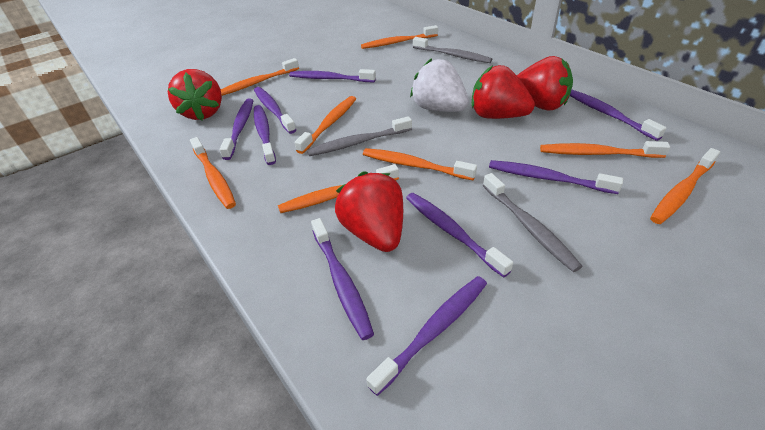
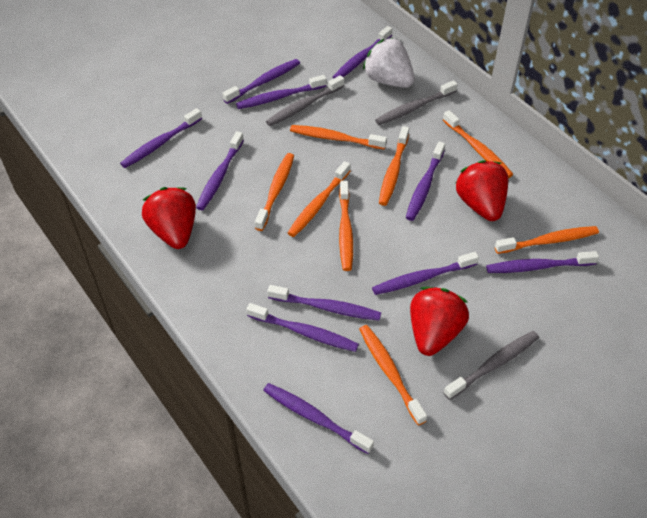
purple toothbrush: 9 -> 11
red strawberry: 4 -> 3

